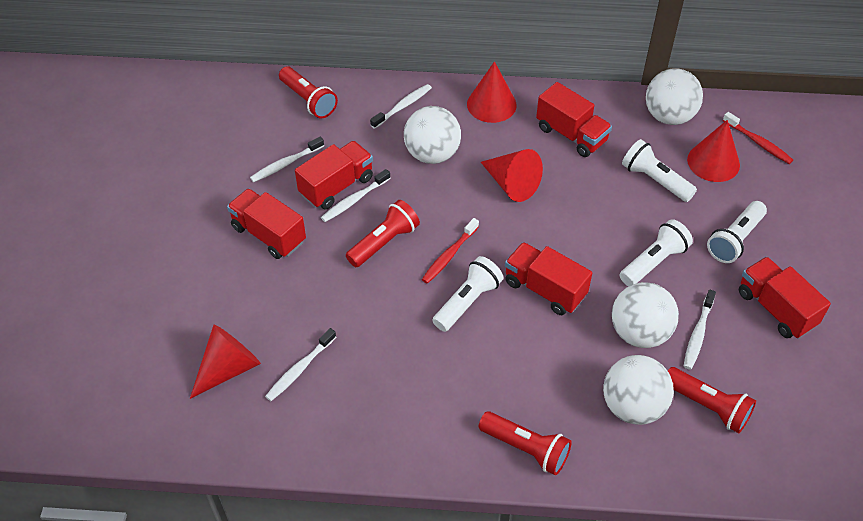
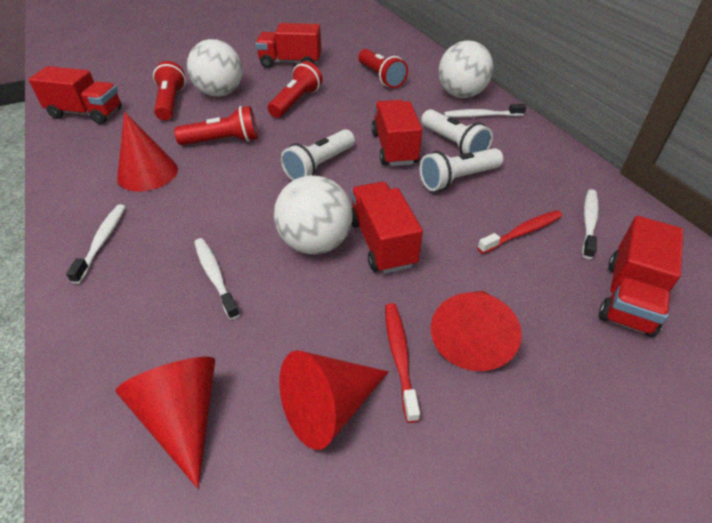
white ball: 4 -> 3
white flashlight: 4 -> 3
white toothbrush: 5 -> 4

